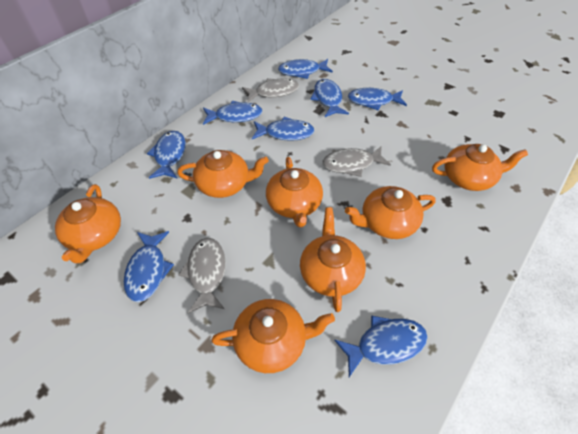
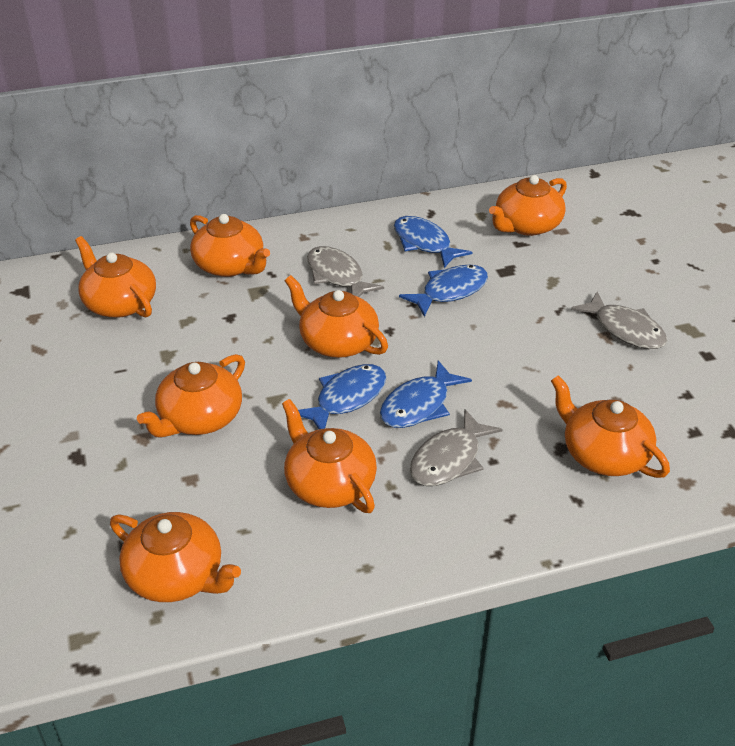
blue fish: 8 -> 4
orange teapot: 7 -> 8

